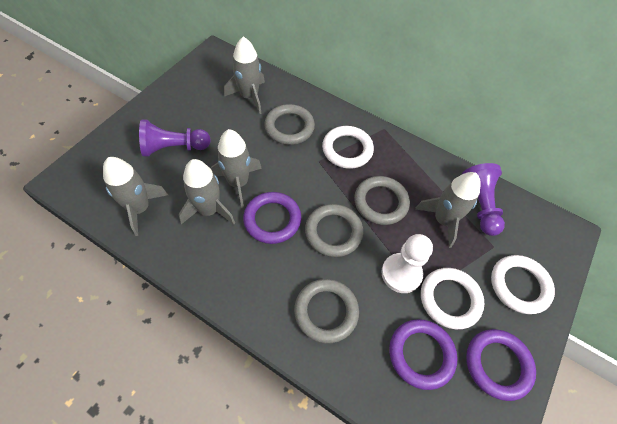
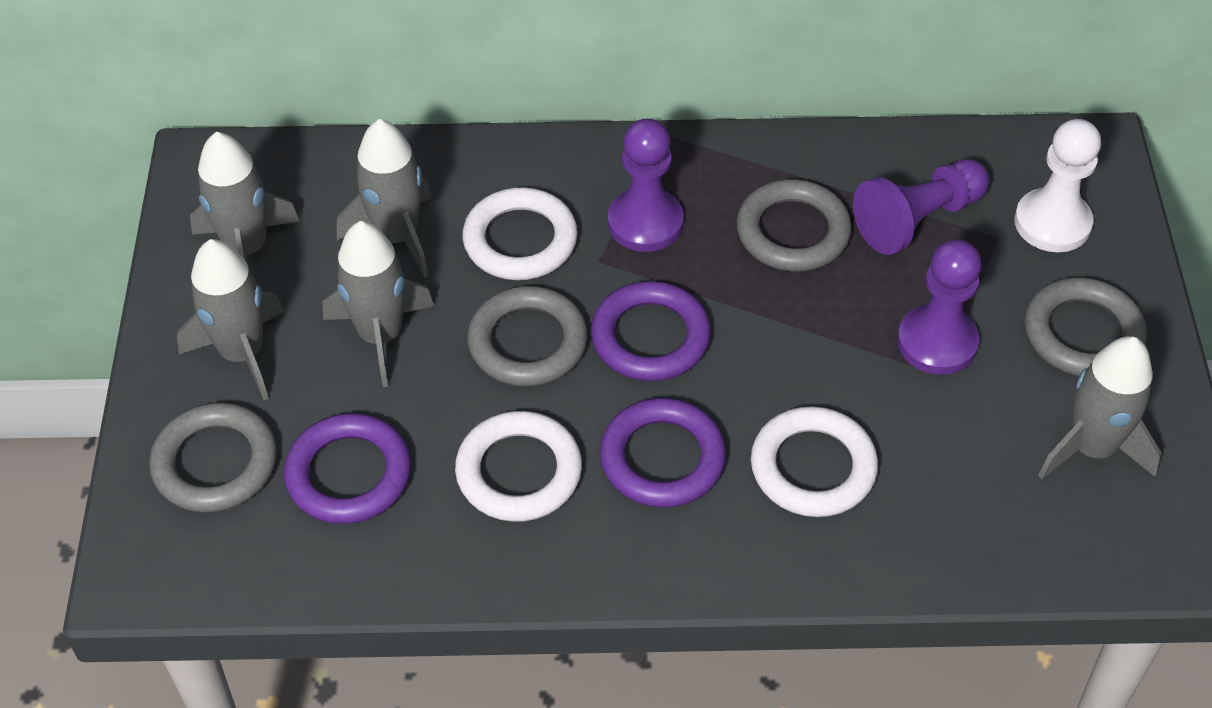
purple pawn: 2 -> 3

